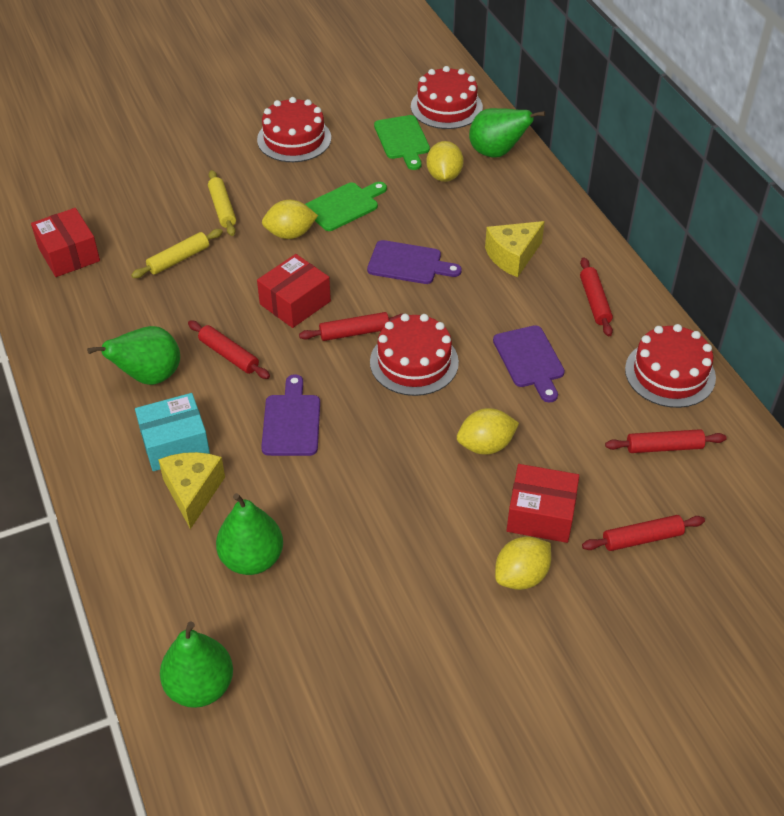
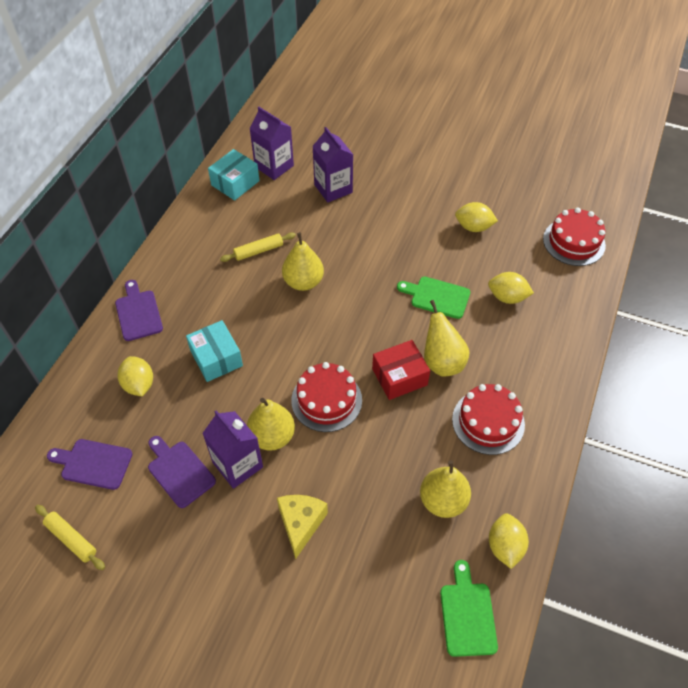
green pear: 4 -> 0
purple carton: 0 -> 3
red box: 3 -> 1
red cake: 4 -> 3
red rolling pin: 5 -> 0
turquoise box: 1 -> 2
yellow cheese: 2 -> 1
yellow pear: 0 -> 4

